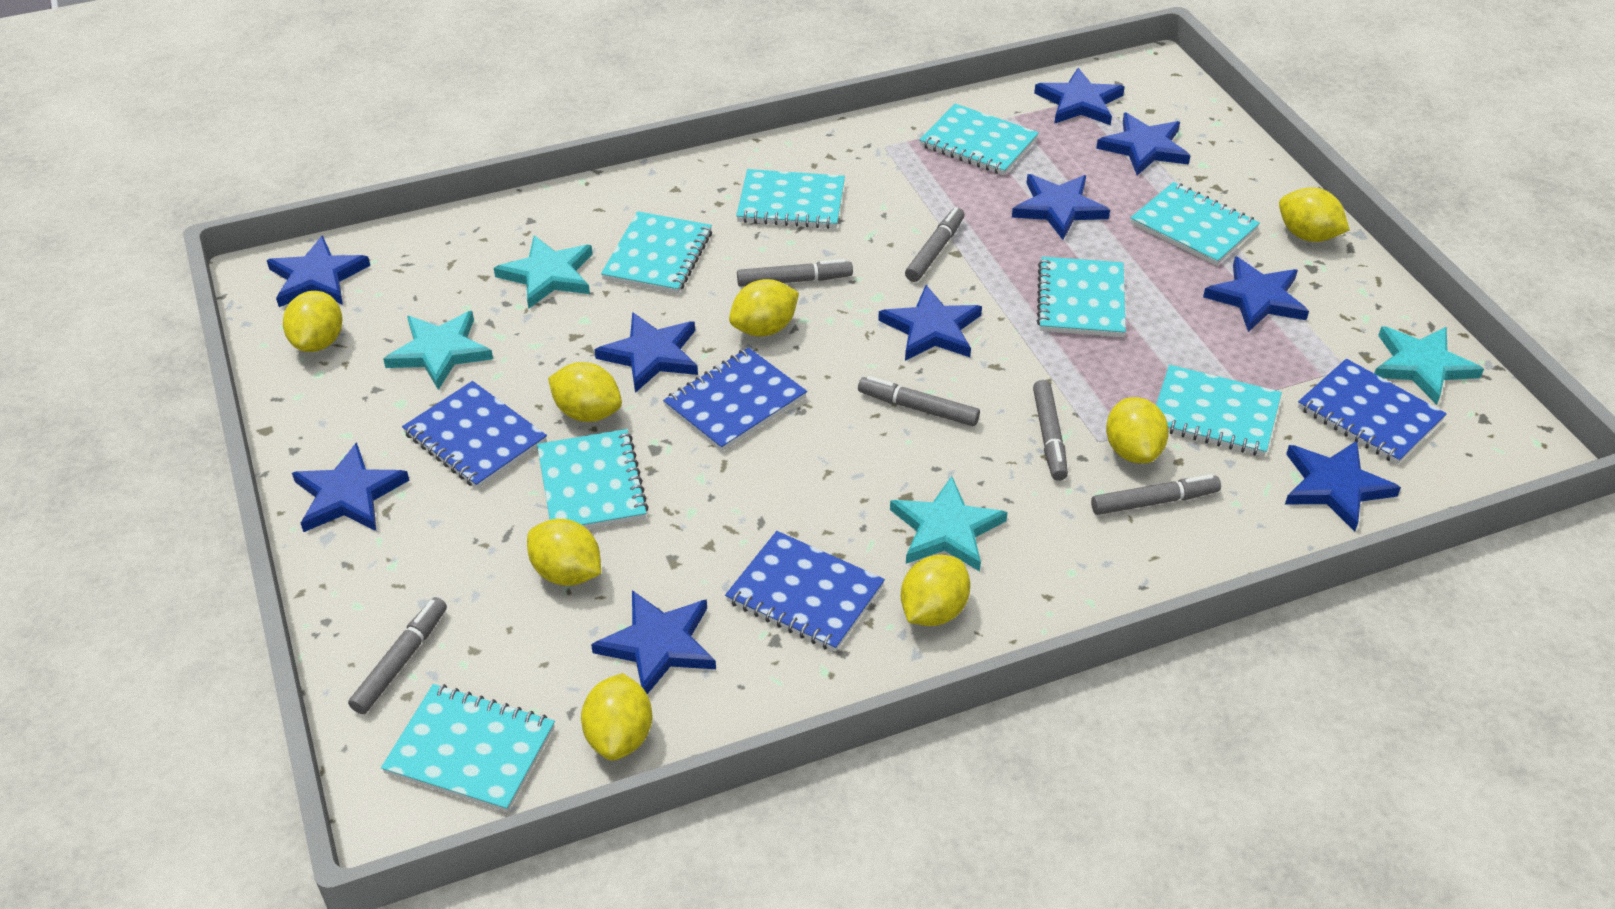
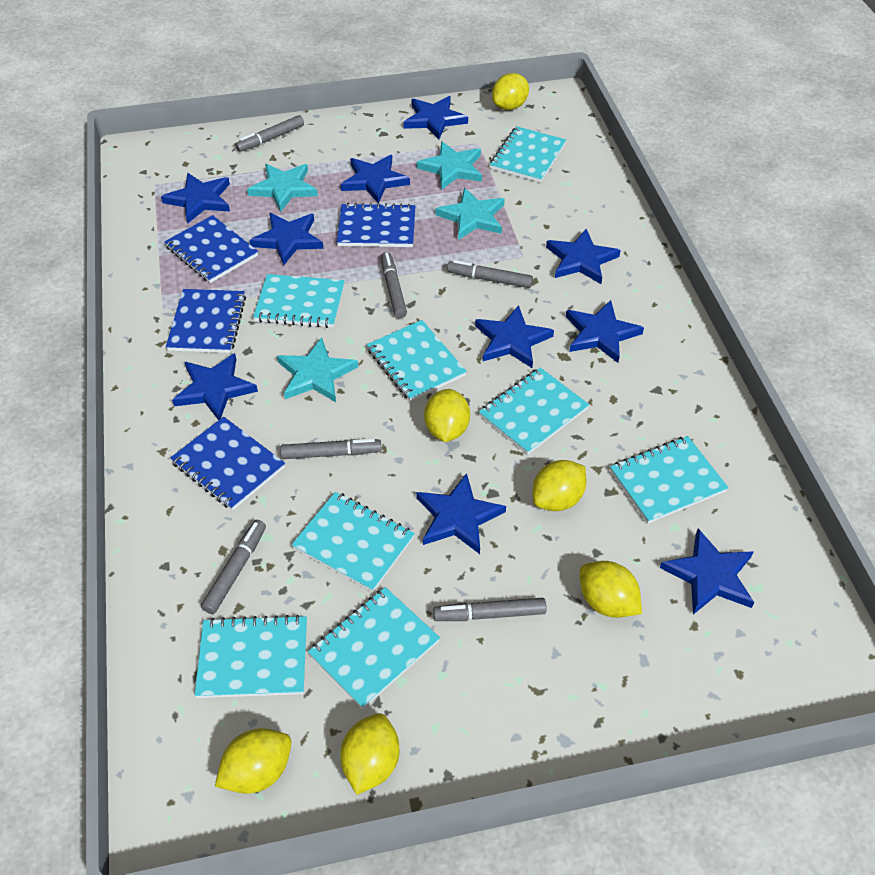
yellow lemon: 8 -> 6

